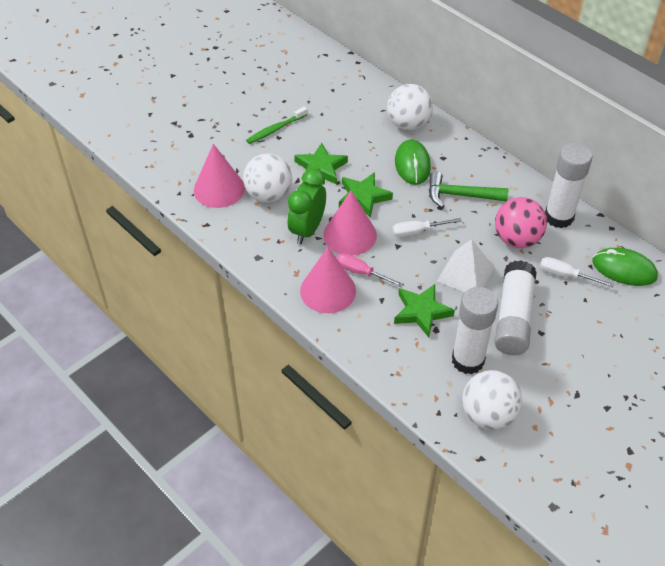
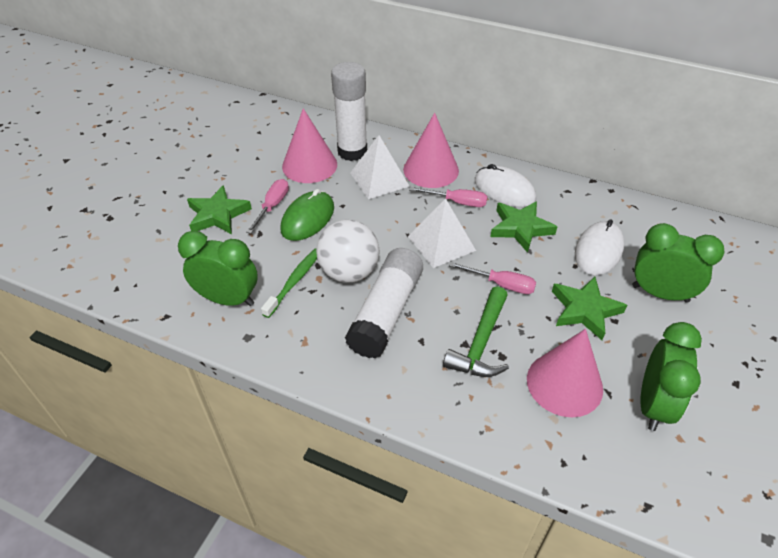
green clock: 1 -> 3
green mouse: 2 -> 1
pink ball: 1 -> 0
pink screwdriver: 1 -> 3
white ball: 3 -> 1
white glue stick: 3 -> 2
white mouse: 0 -> 2
white pyramid: 1 -> 2
white screwdriver: 2 -> 0

